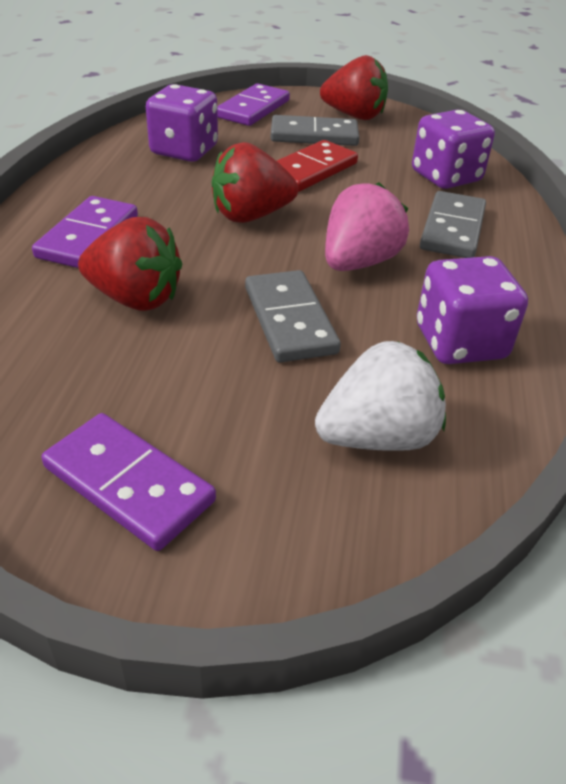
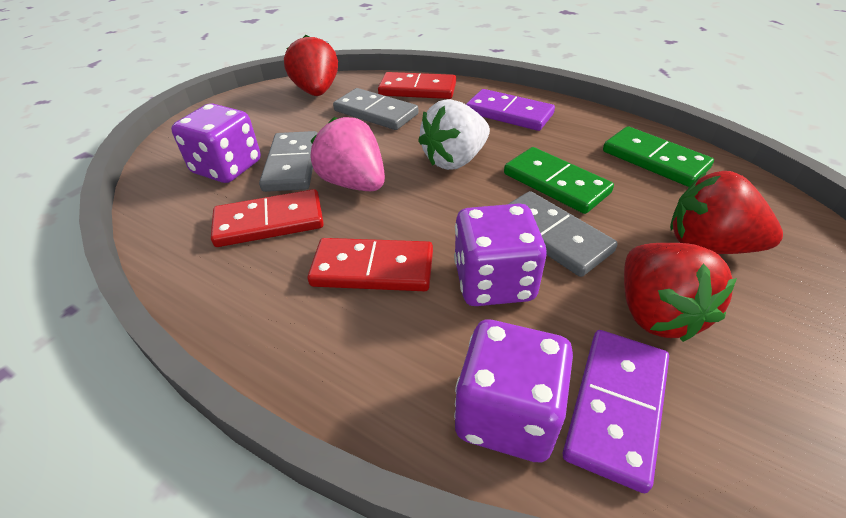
green domino: 0 -> 2
purple domino: 3 -> 2
red domino: 1 -> 3

